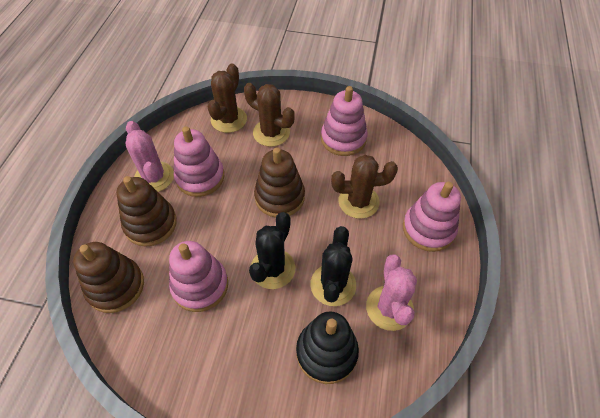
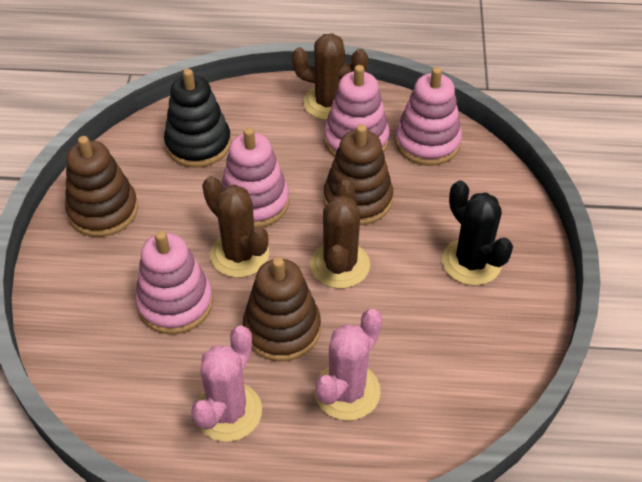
black cactus: 2 -> 1

